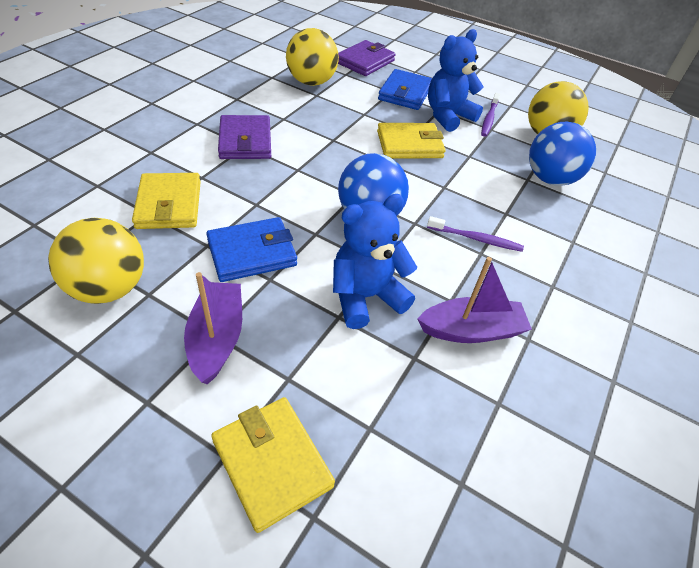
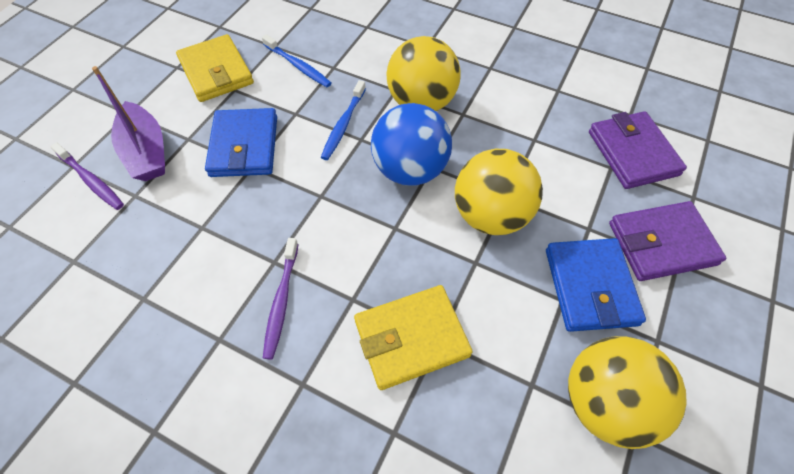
blue ball: 2 -> 1
blue teddy bear: 2 -> 0
blue toothbrush: 0 -> 2
purple boat: 2 -> 1
yellow wallet: 3 -> 2

